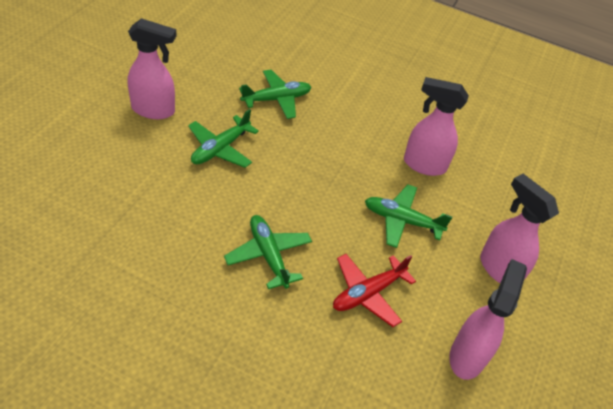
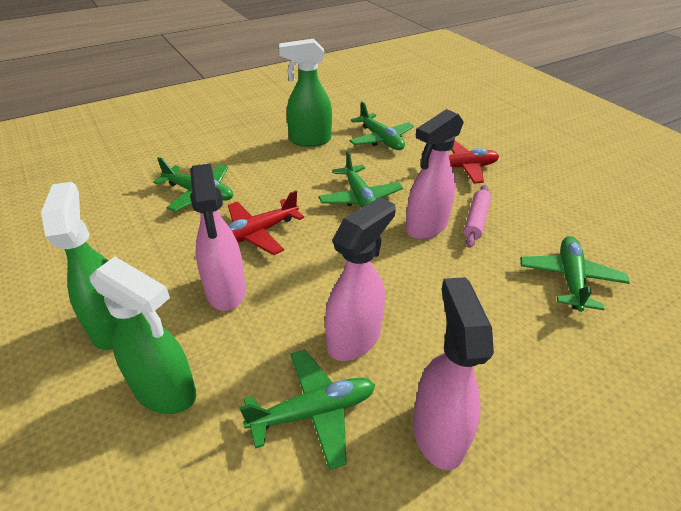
green plane: 4 -> 5
green spray bottle: 0 -> 3
pink rolling pin: 0 -> 1
red plane: 1 -> 2

